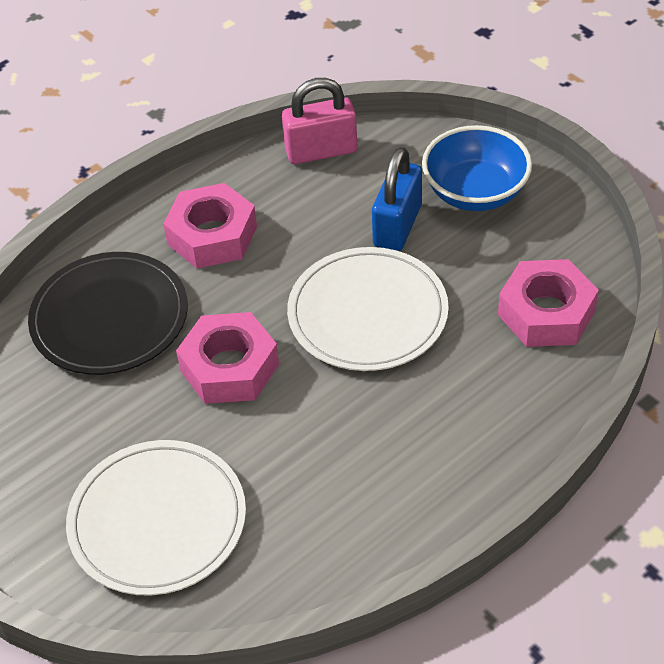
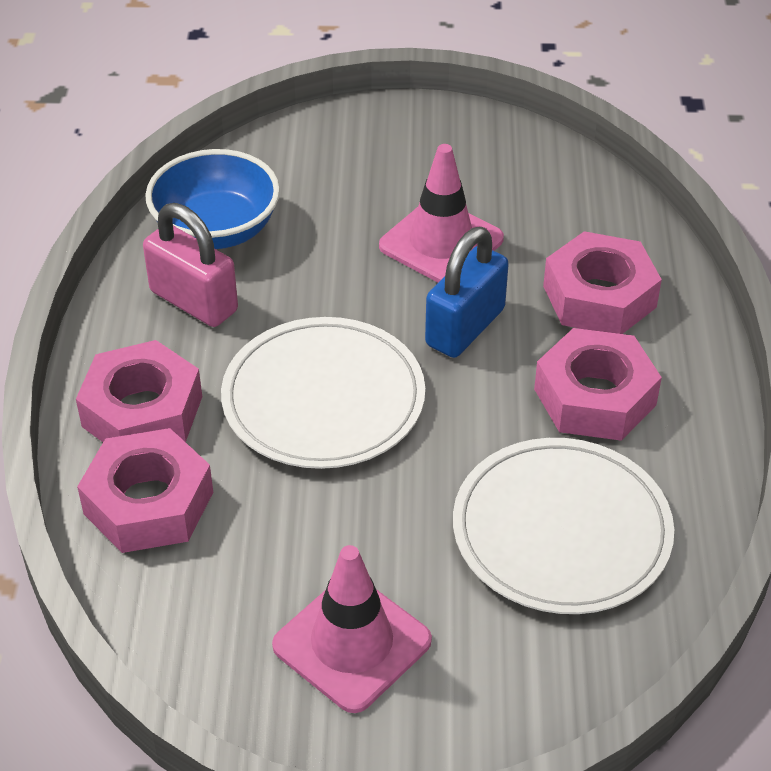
black plate: 1 -> 0
pink nut: 3 -> 4
pink traffic cone: 0 -> 2

